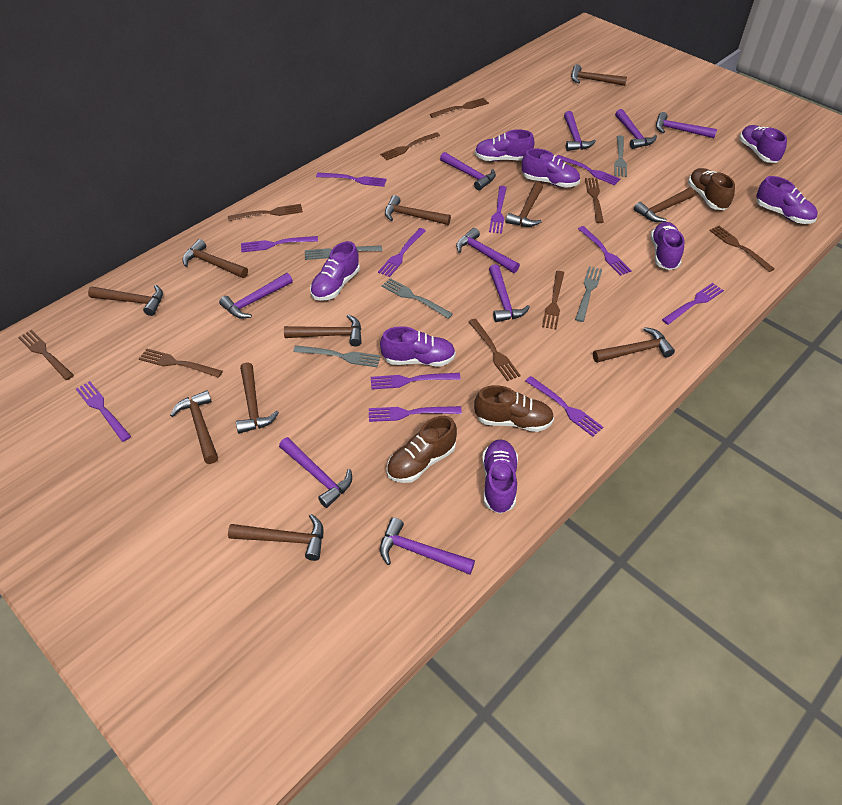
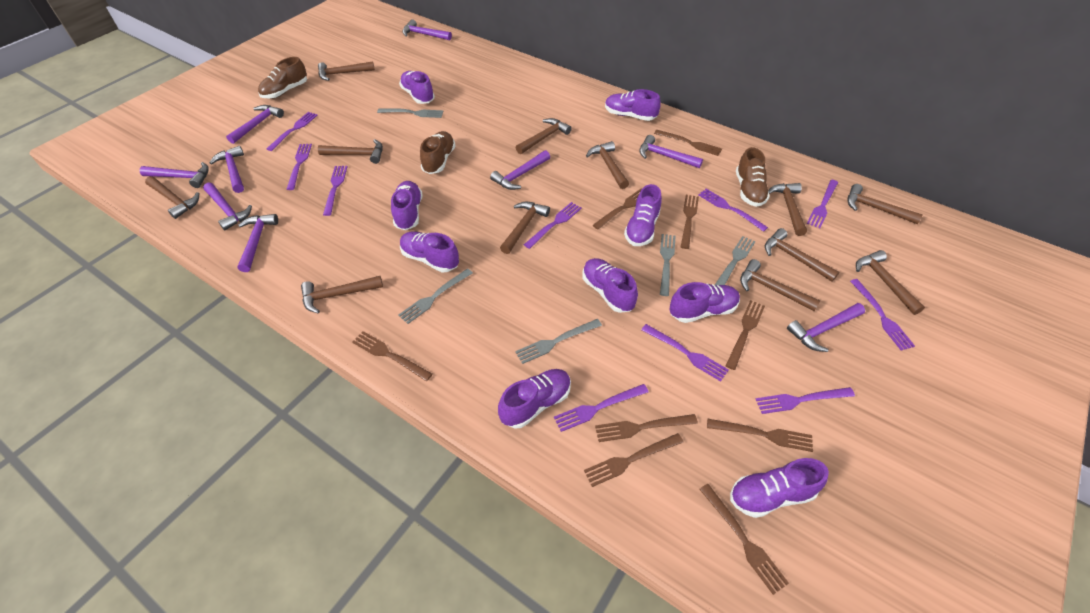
brown hammer: 11 -> 12
purple fork: 11 -> 10
purple shoe: 8 -> 9

